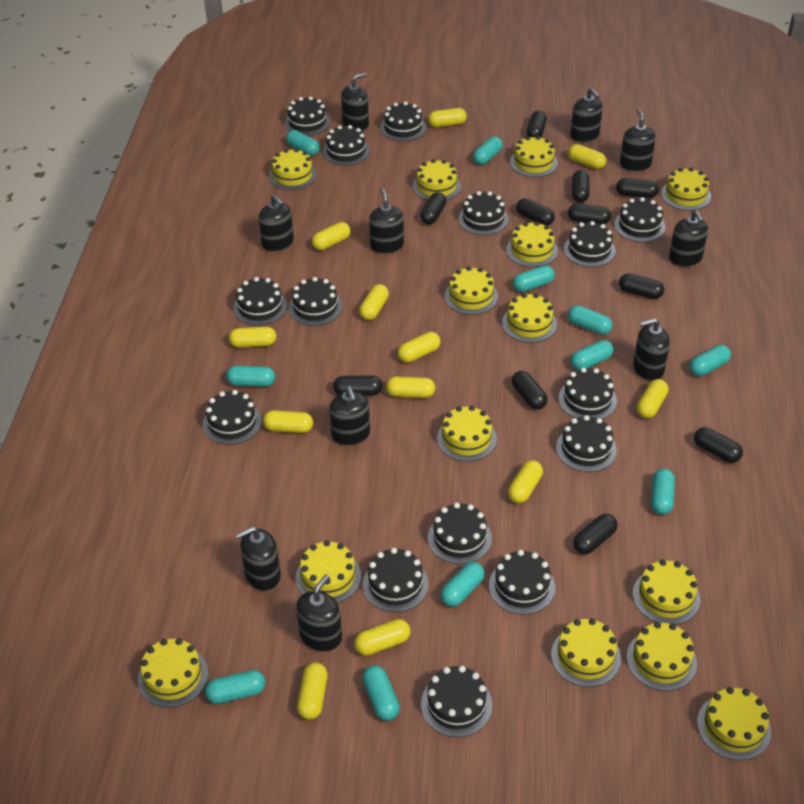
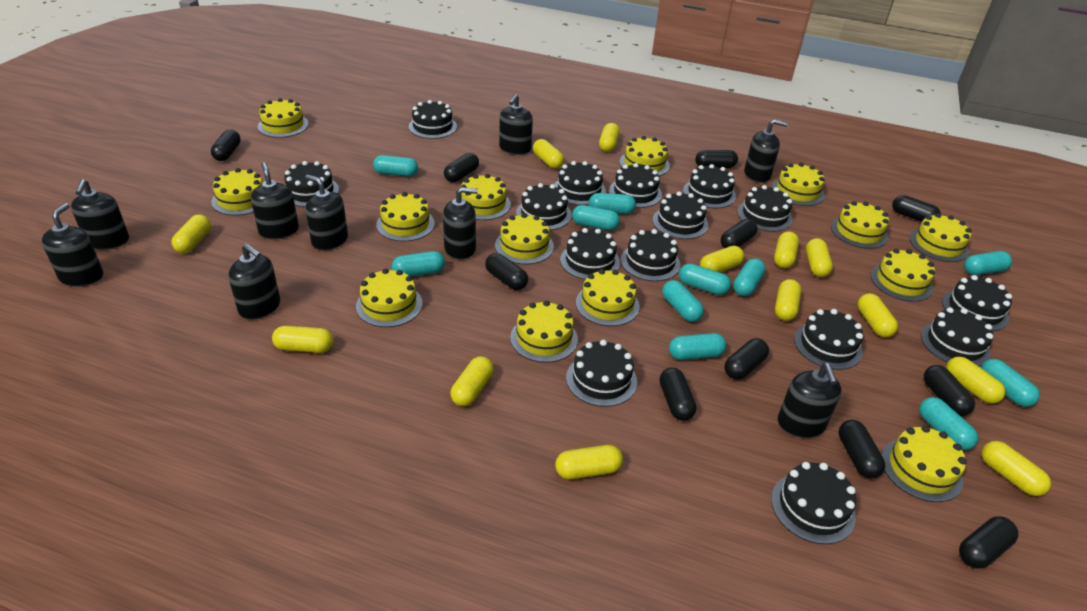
black soap dispenser: 10 -> 9
yellow capsule: 12 -> 13

